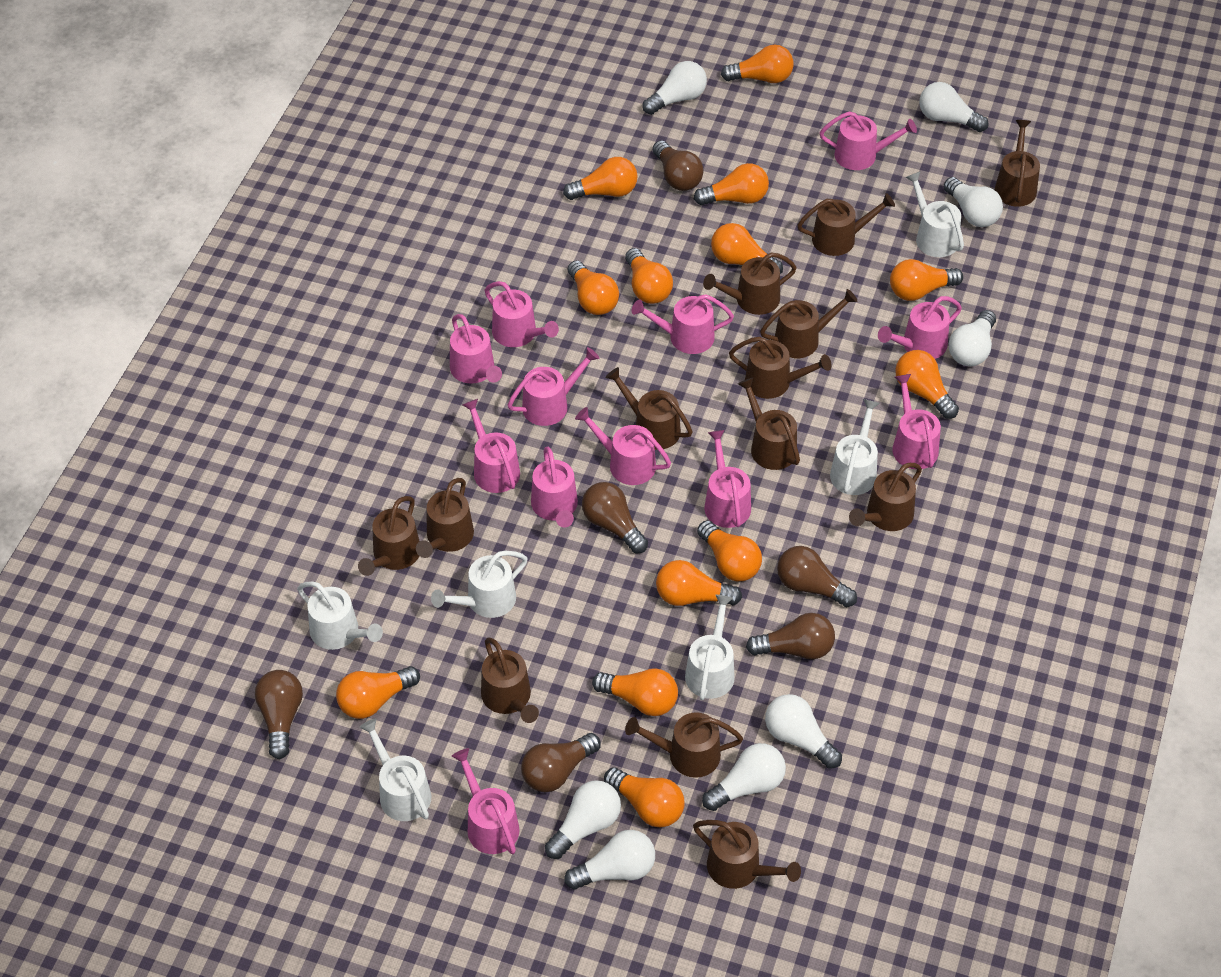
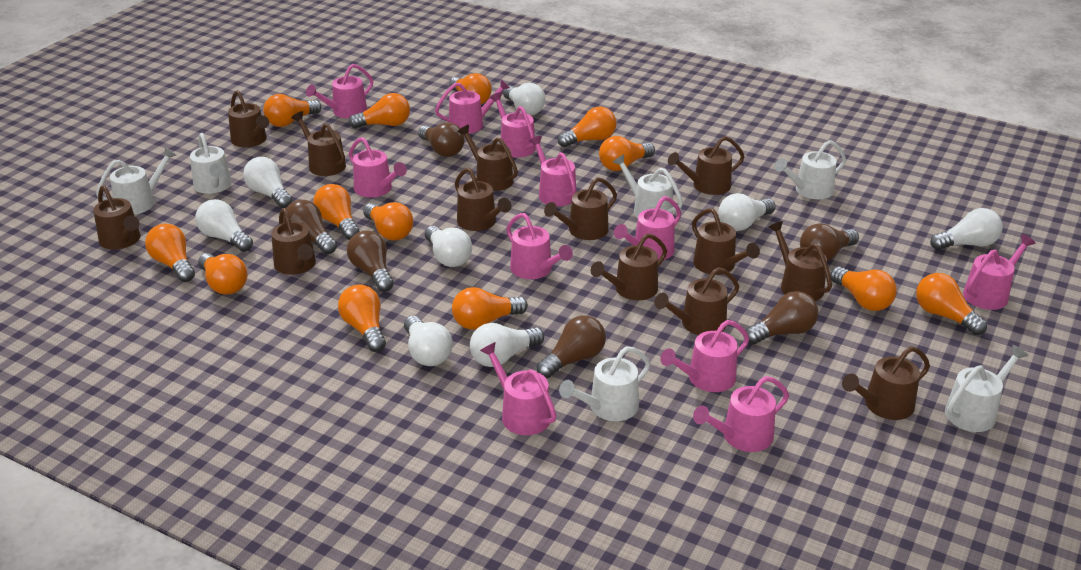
pink watering can: 12 -> 11

